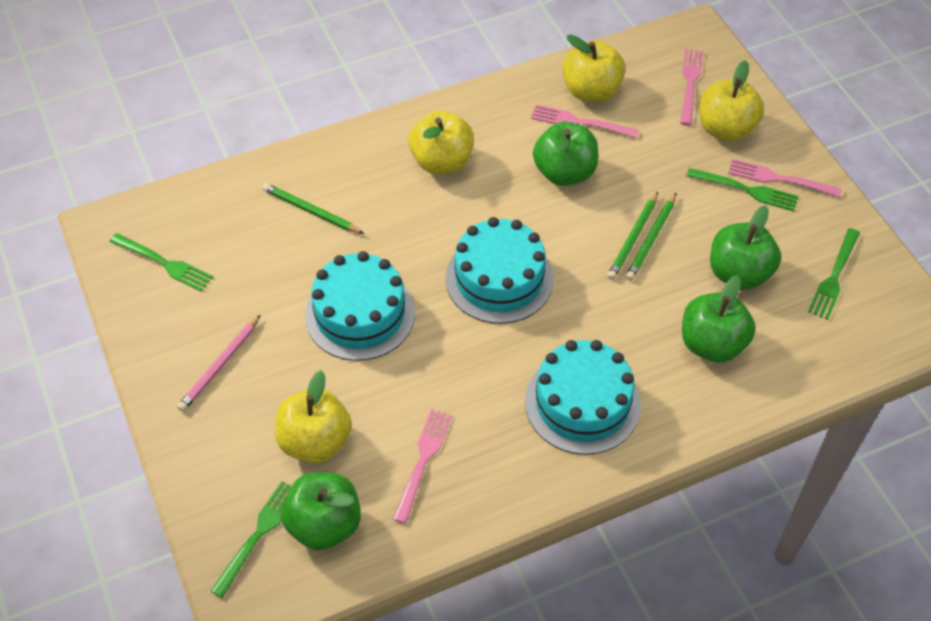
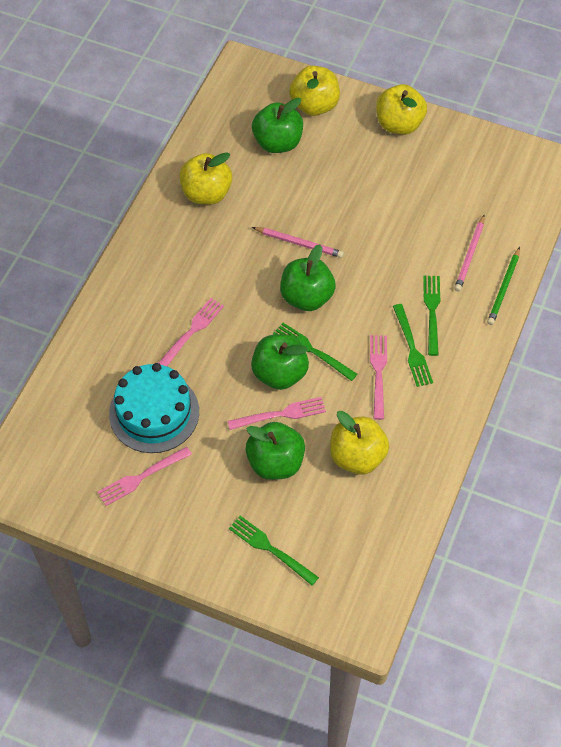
green pencil: 3 -> 1
pink pencil: 1 -> 2
turquoise cake: 3 -> 1

